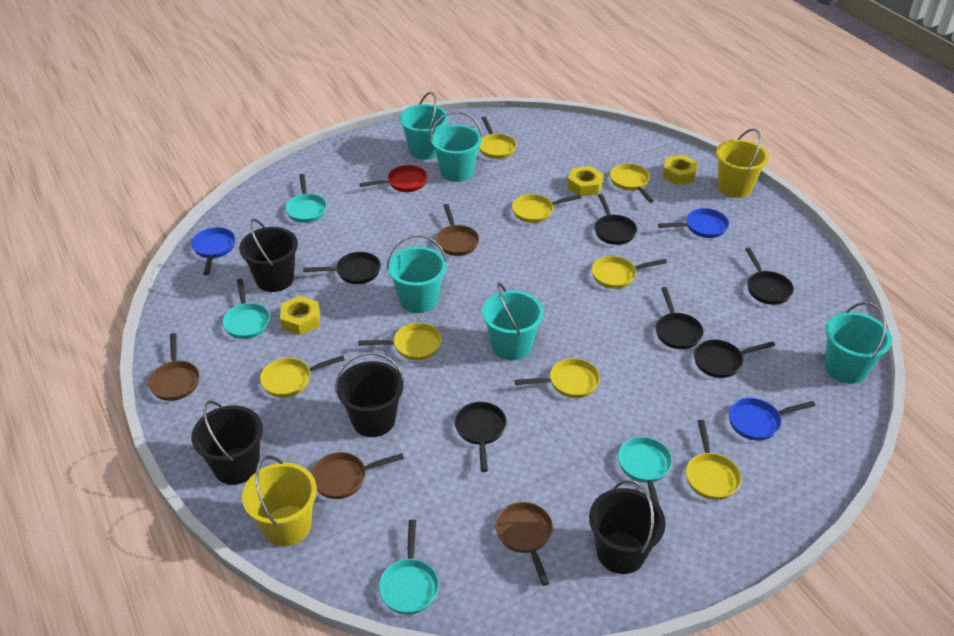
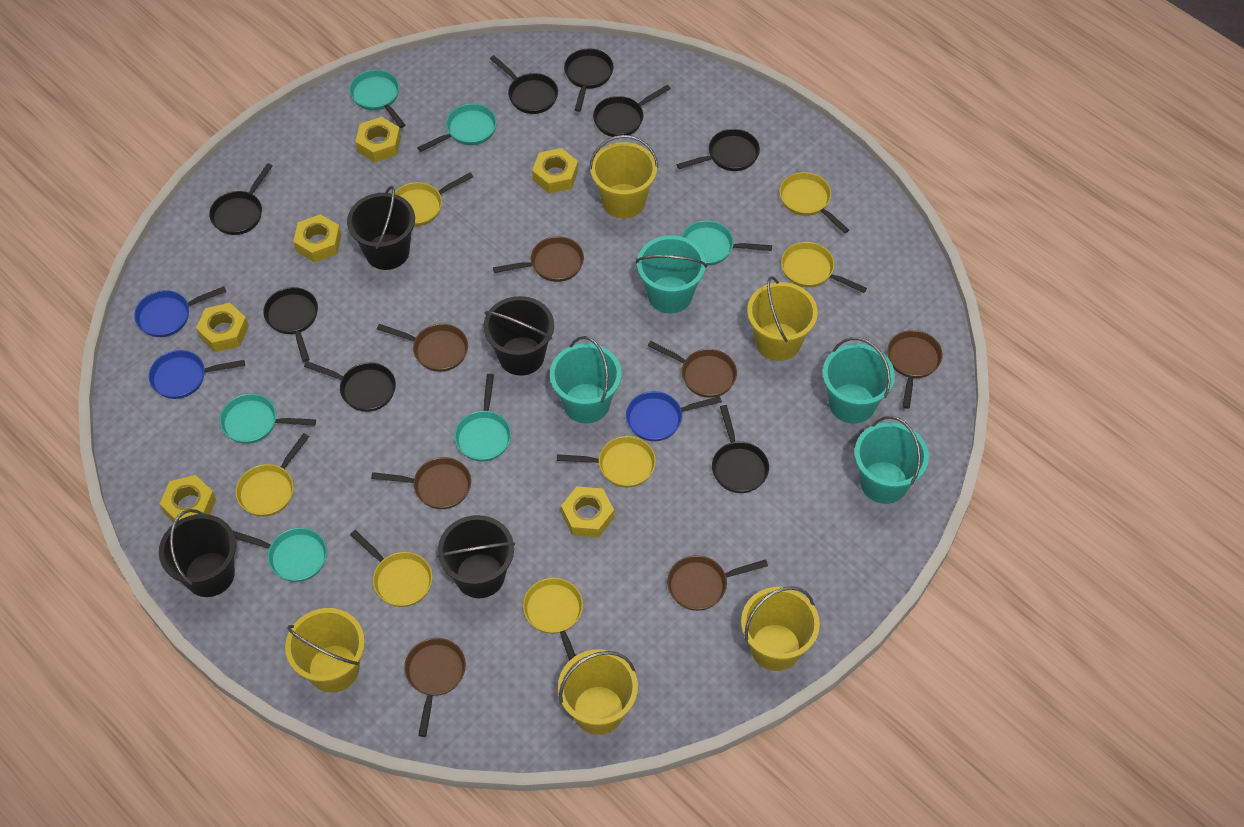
black pan: 6 -> 8
brown pan: 4 -> 7
red pan: 1 -> 0
turquoise bucket: 5 -> 4
turquoise pan: 4 -> 6
yellow bucket: 2 -> 5
yellow nut: 3 -> 6
yellow pan: 8 -> 7

